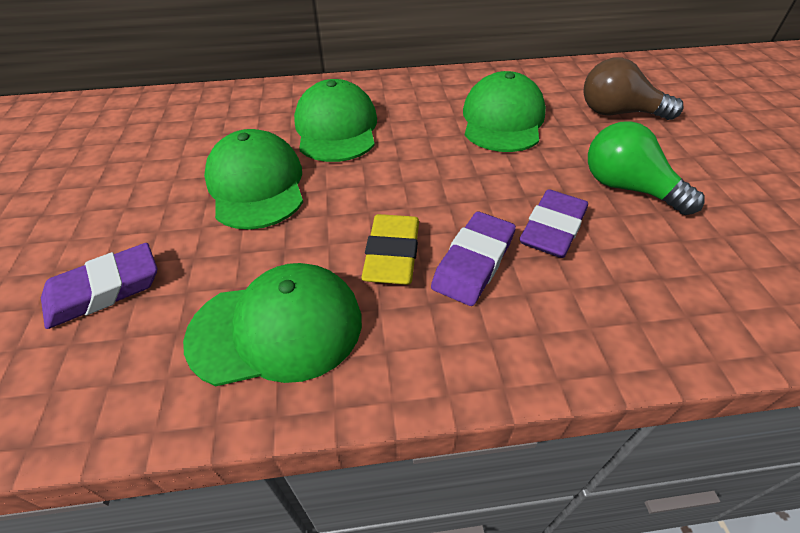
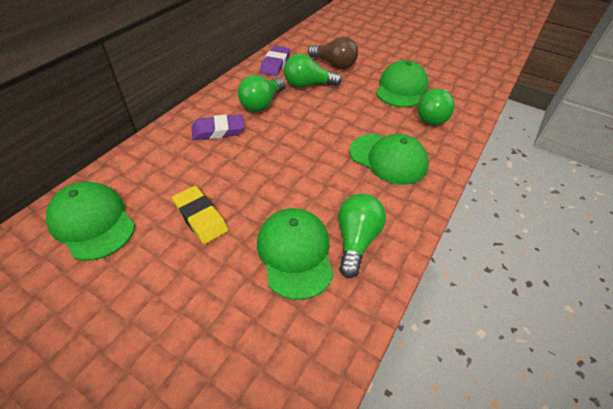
green light bulb: 1 -> 4
purple eraser: 3 -> 2

